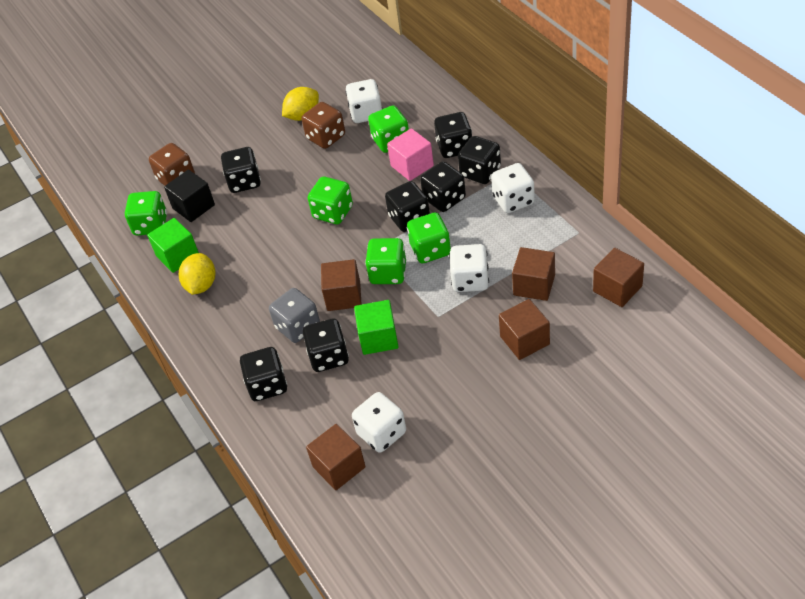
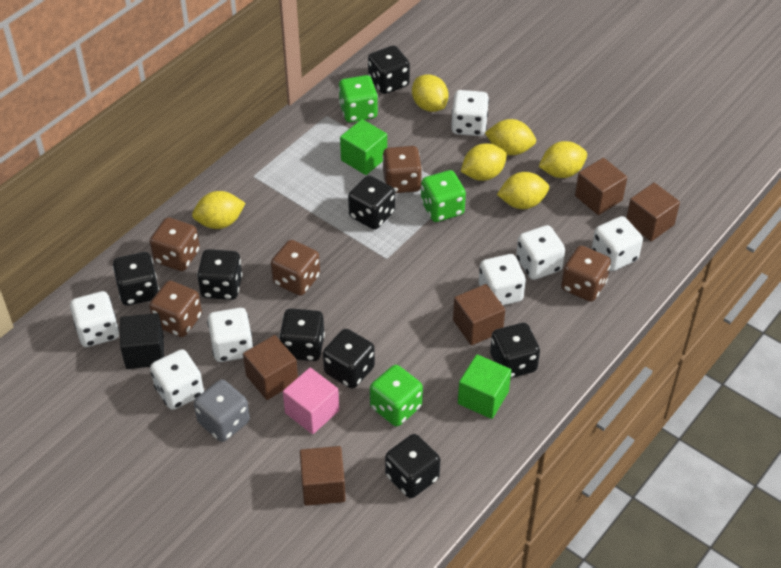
black dice: 7 -> 8
brown dice: 2 -> 5
green dice: 5 -> 3
white dice: 4 -> 7
yellow lemon: 2 -> 6

